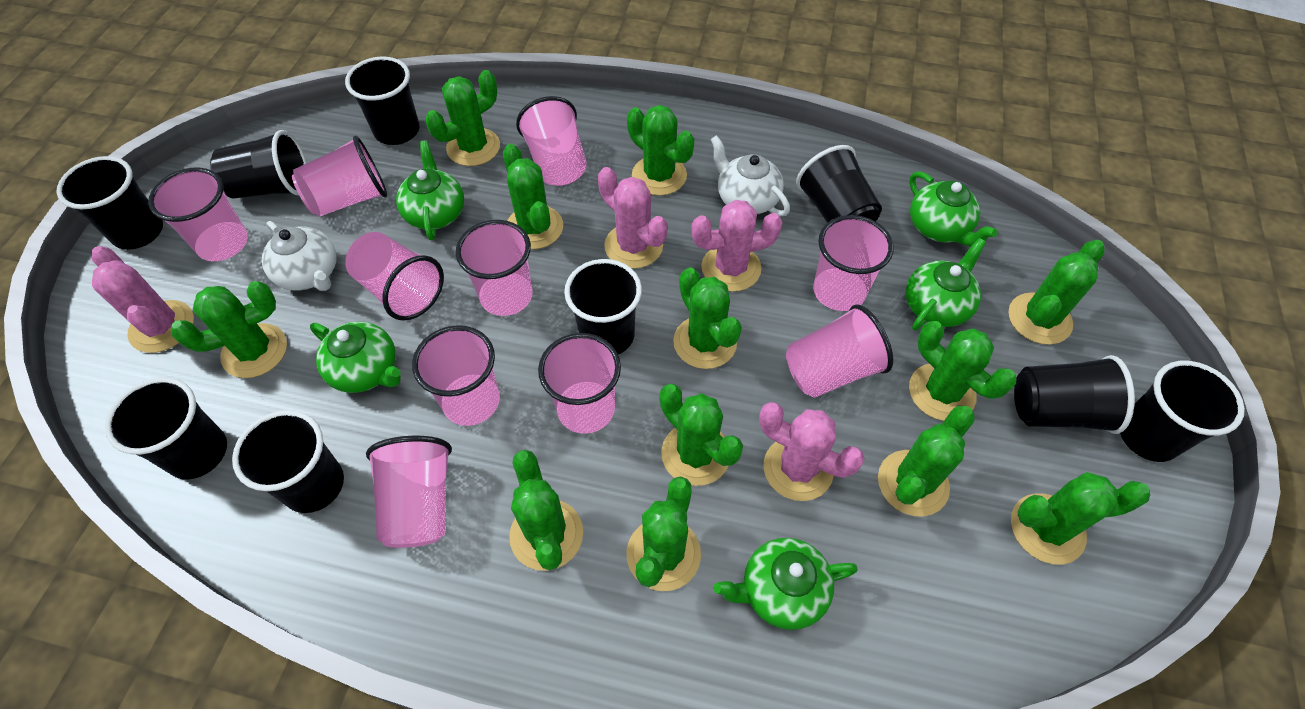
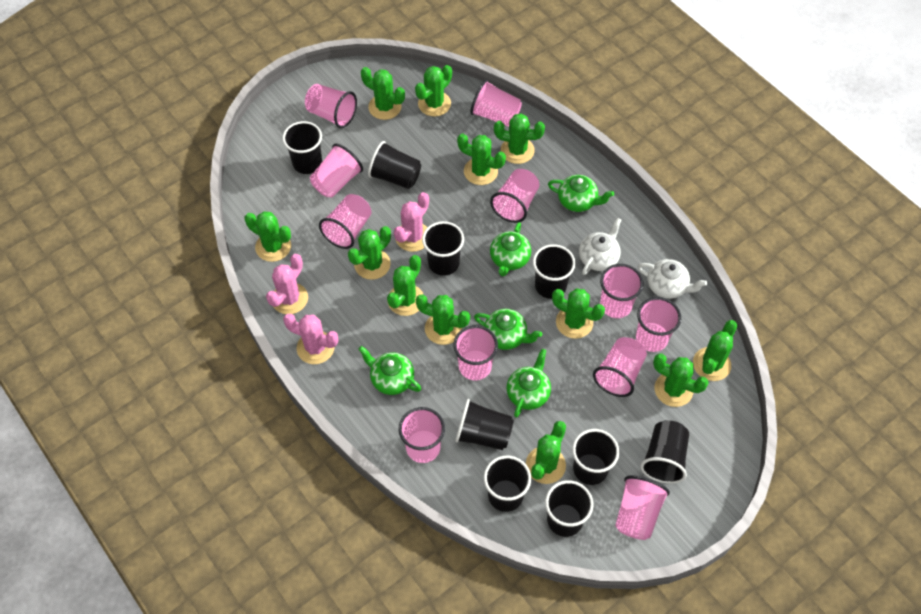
pink cactus: 4 -> 3
pink cup: 10 -> 11

